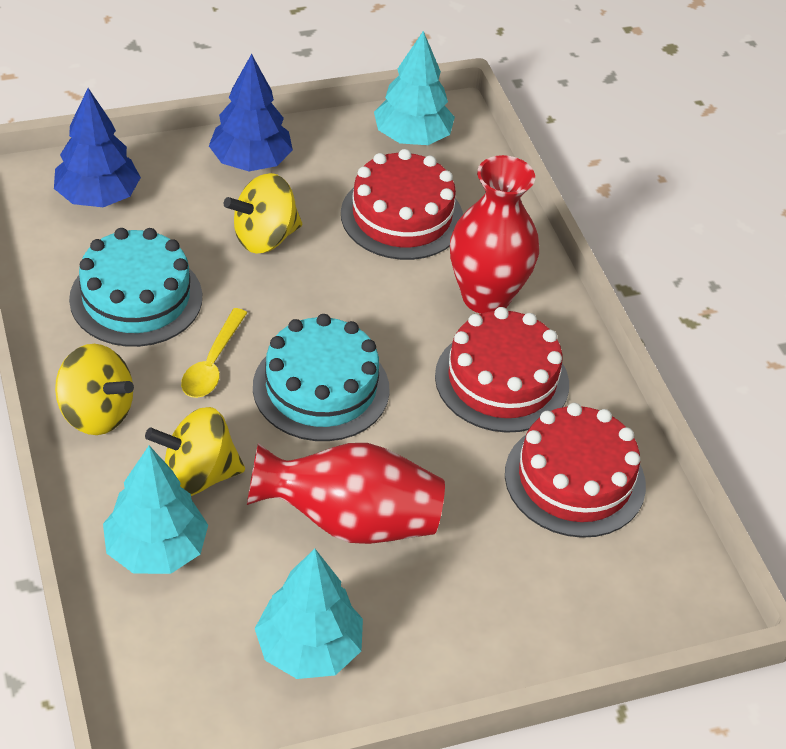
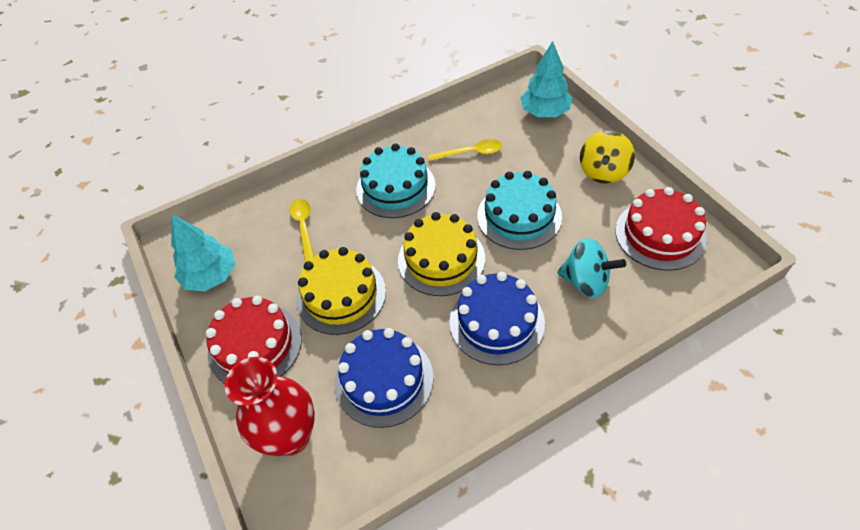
blue cake: 0 -> 2
blue tree: 2 -> 0
red cake: 3 -> 2
red vase: 2 -> 1
turquoise spinning top: 0 -> 1
turquoise tree: 3 -> 2
yellow cake: 0 -> 2
yellow spinning top: 3 -> 1
yellow spoon: 1 -> 2

